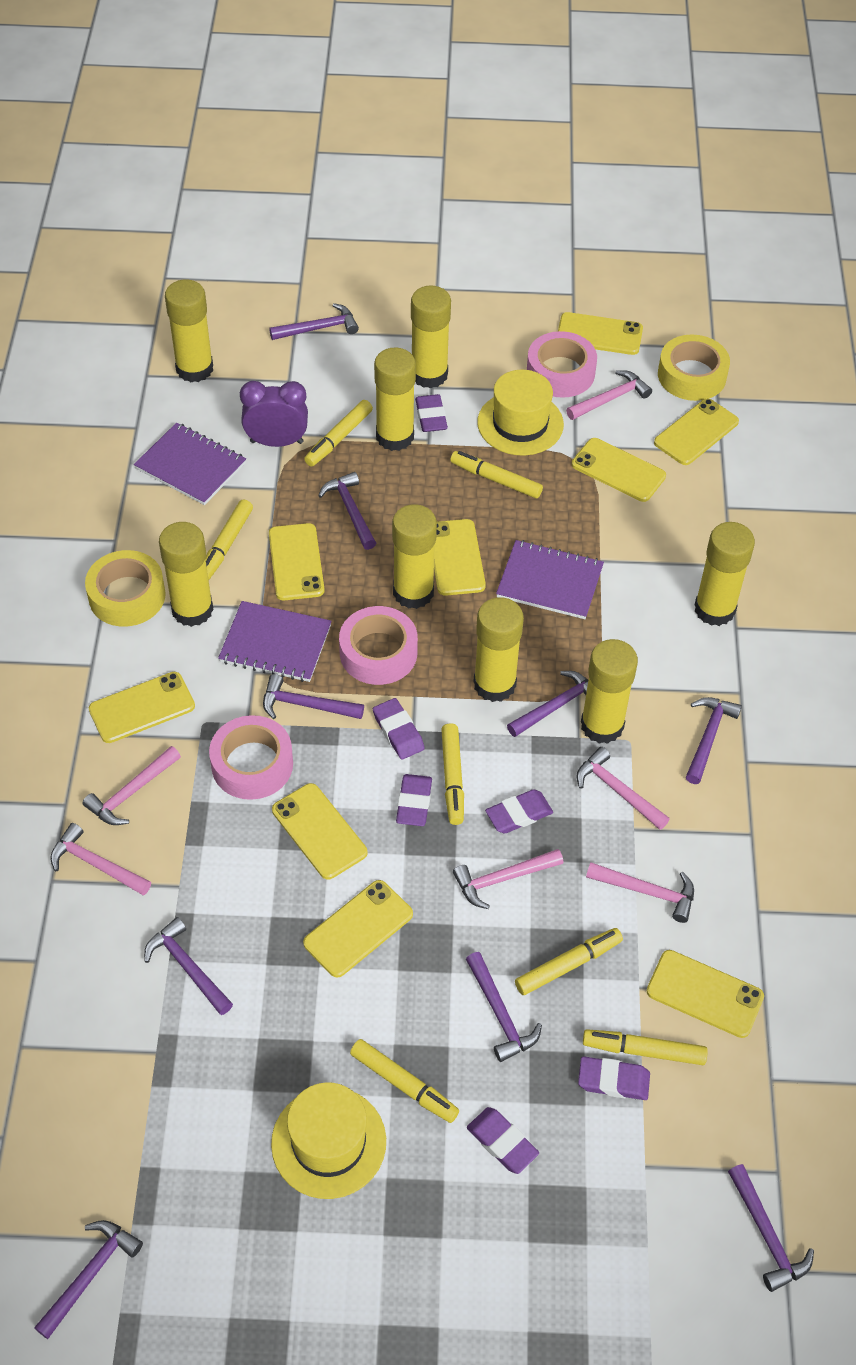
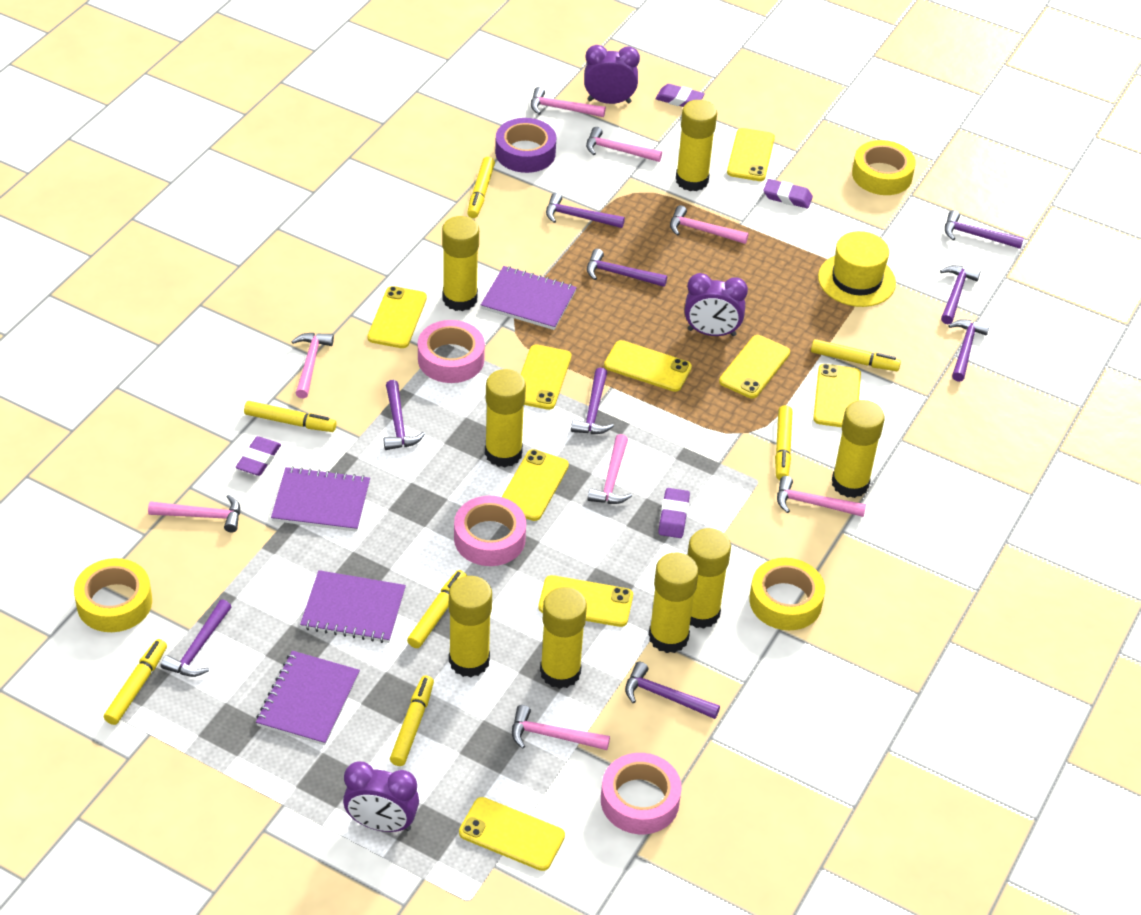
pink hammer: 6 -> 8
purple clock: 1 -> 3
purple eraser: 6 -> 4
purple notebook: 3 -> 4
purple tape: 0 -> 1
yellow hat: 2 -> 1
yellow tape: 2 -> 3

